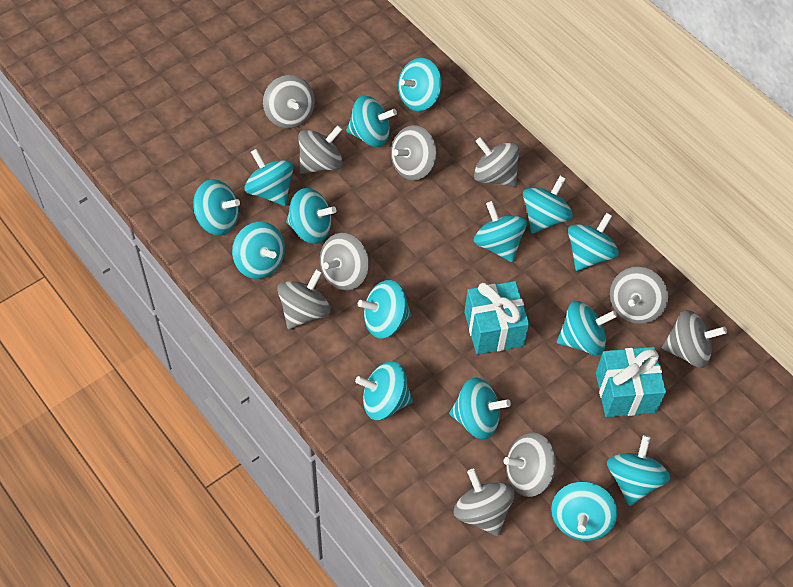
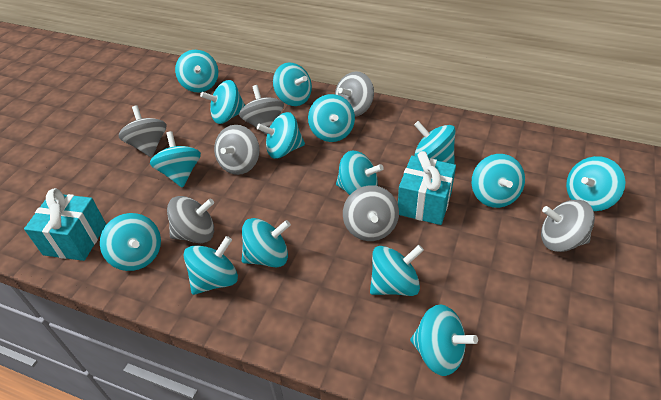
grey spinning top: 10 -> 7

